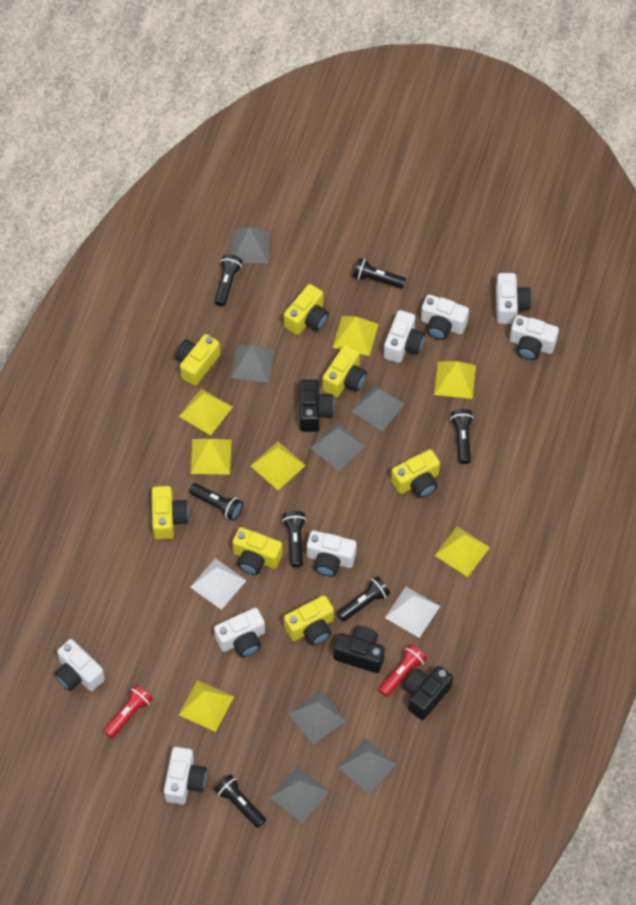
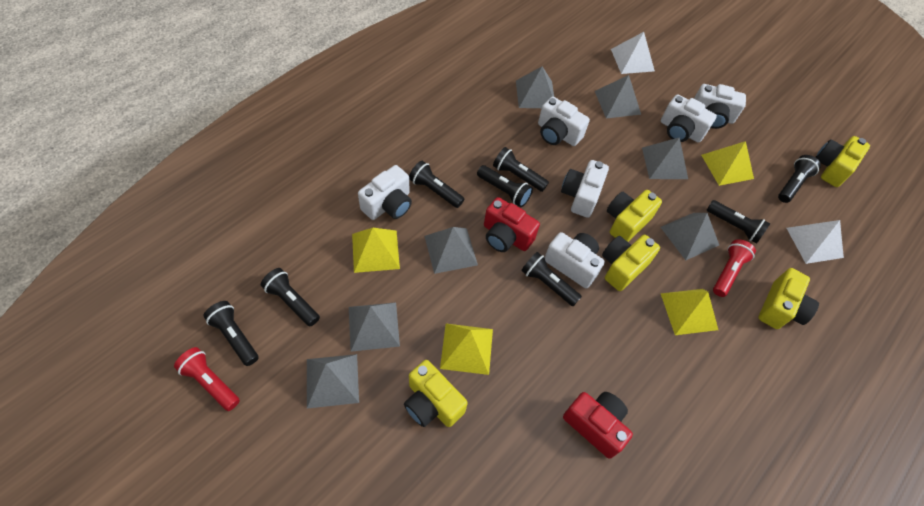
black camera: 3 -> 0
black flashlight: 7 -> 8
red camera: 0 -> 2
white camera: 8 -> 6
yellow camera: 7 -> 5
yellow pyramid: 7 -> 4

